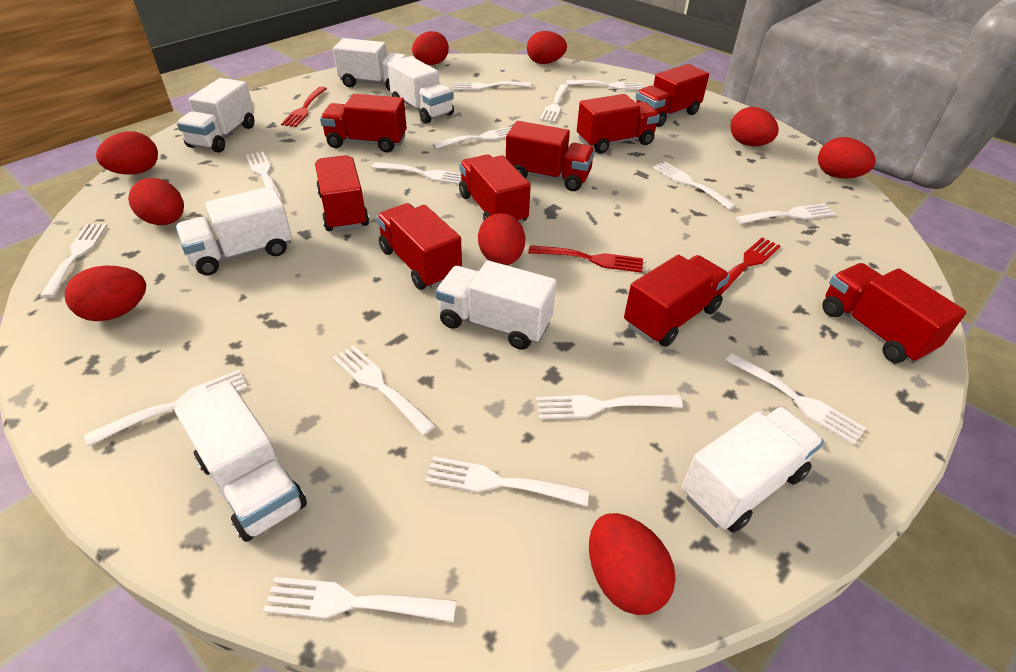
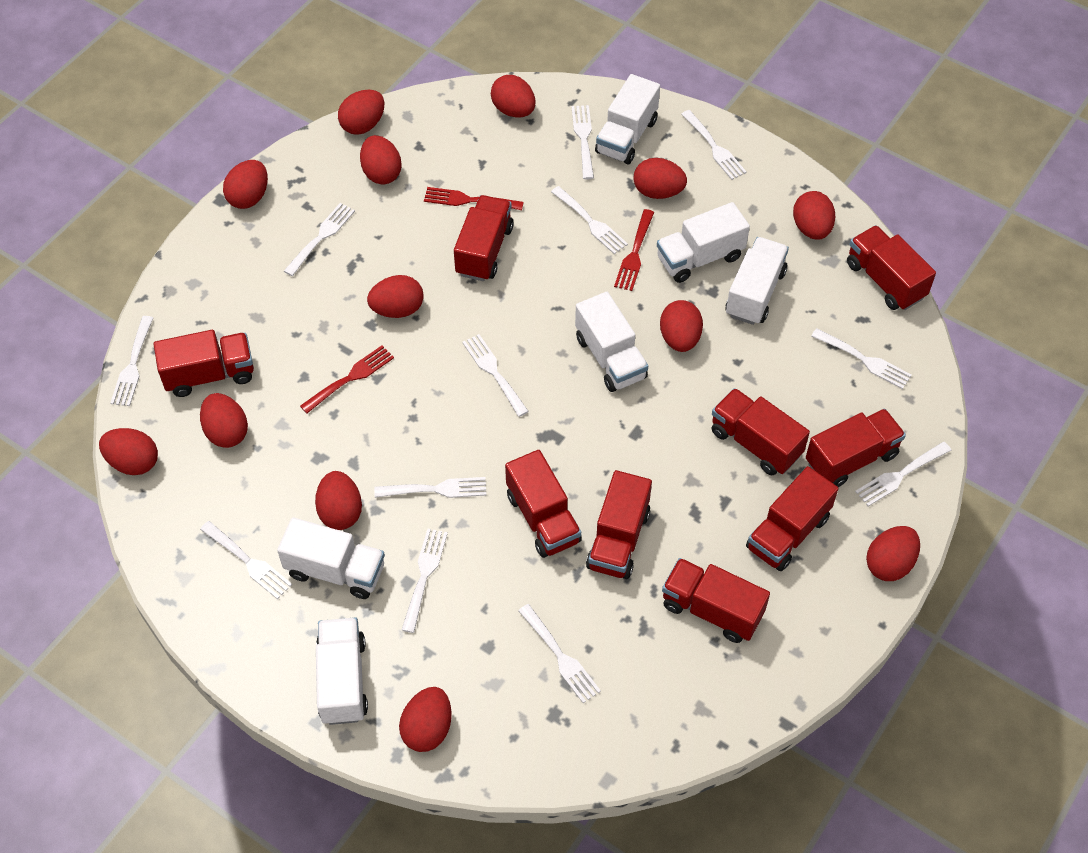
red egg: 9 -> 13
white fork: 15 -> 12
white truck: 7 -> 6

